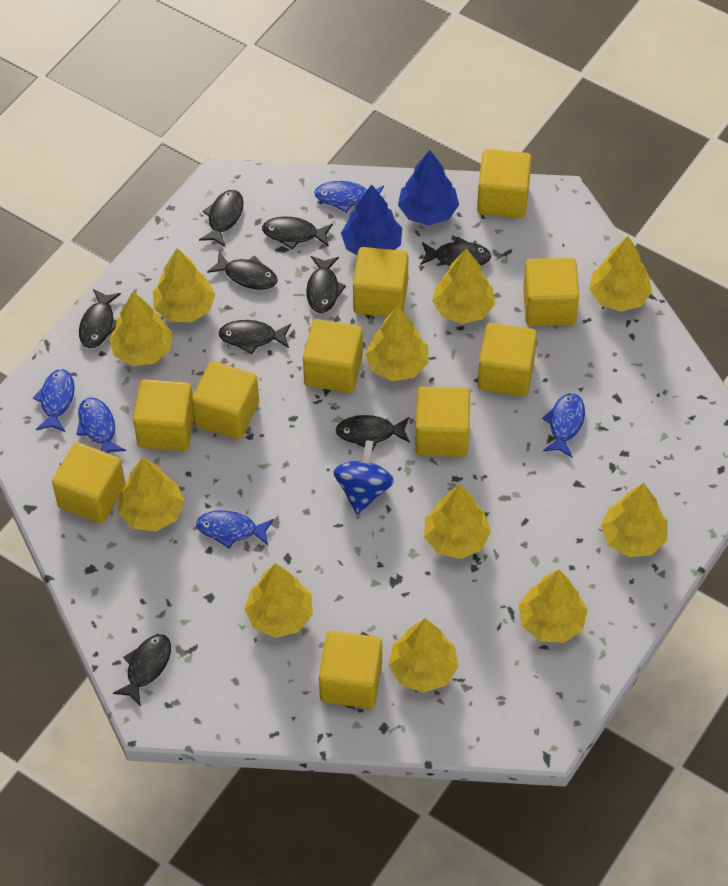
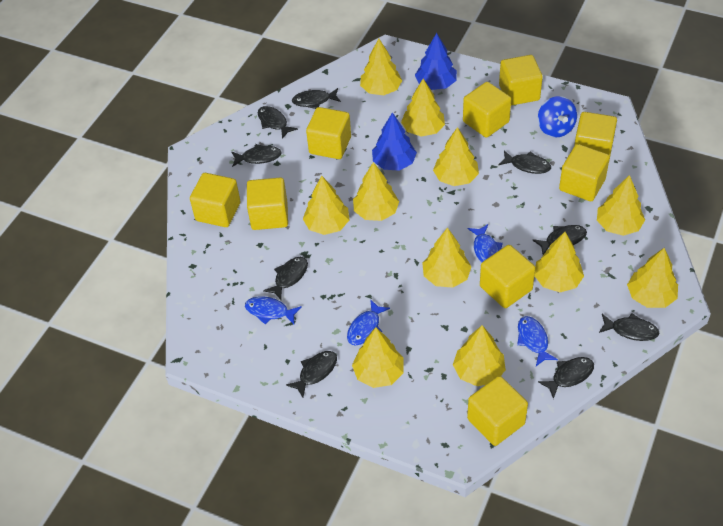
blue fish: 5 -> 4
yellow cube: 10 -> 9

